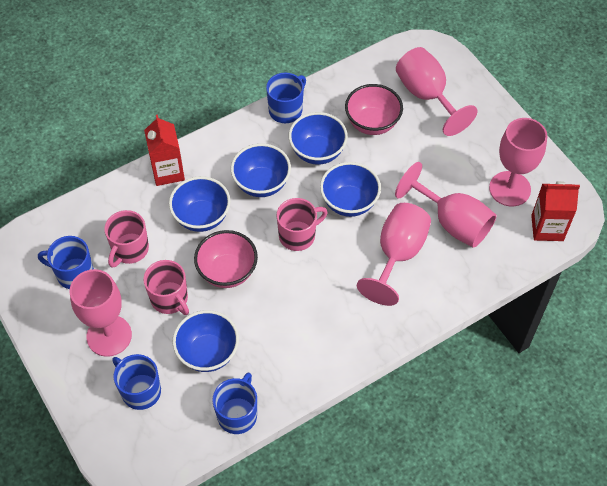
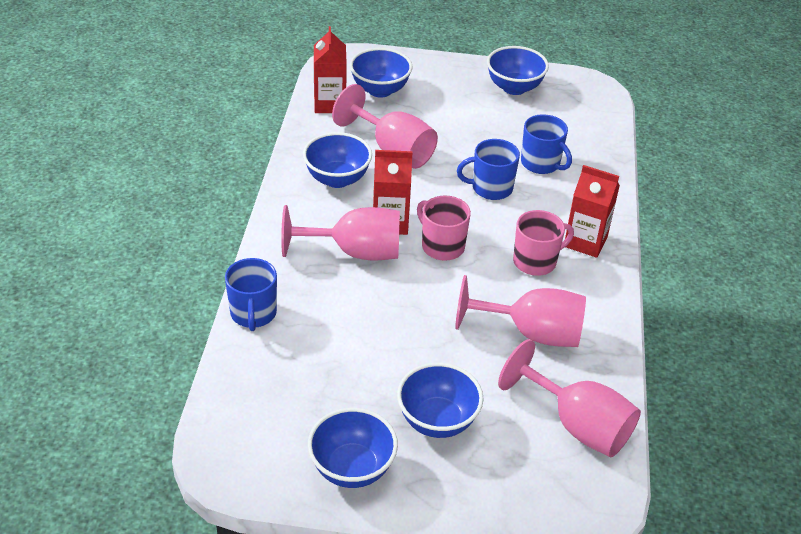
blue mug: 4 -> 3
pink bowl: 2 -> 0
pink goblet: 5 -> 4
pink mug: 3 -> 2
red carton: 2 -> 3

